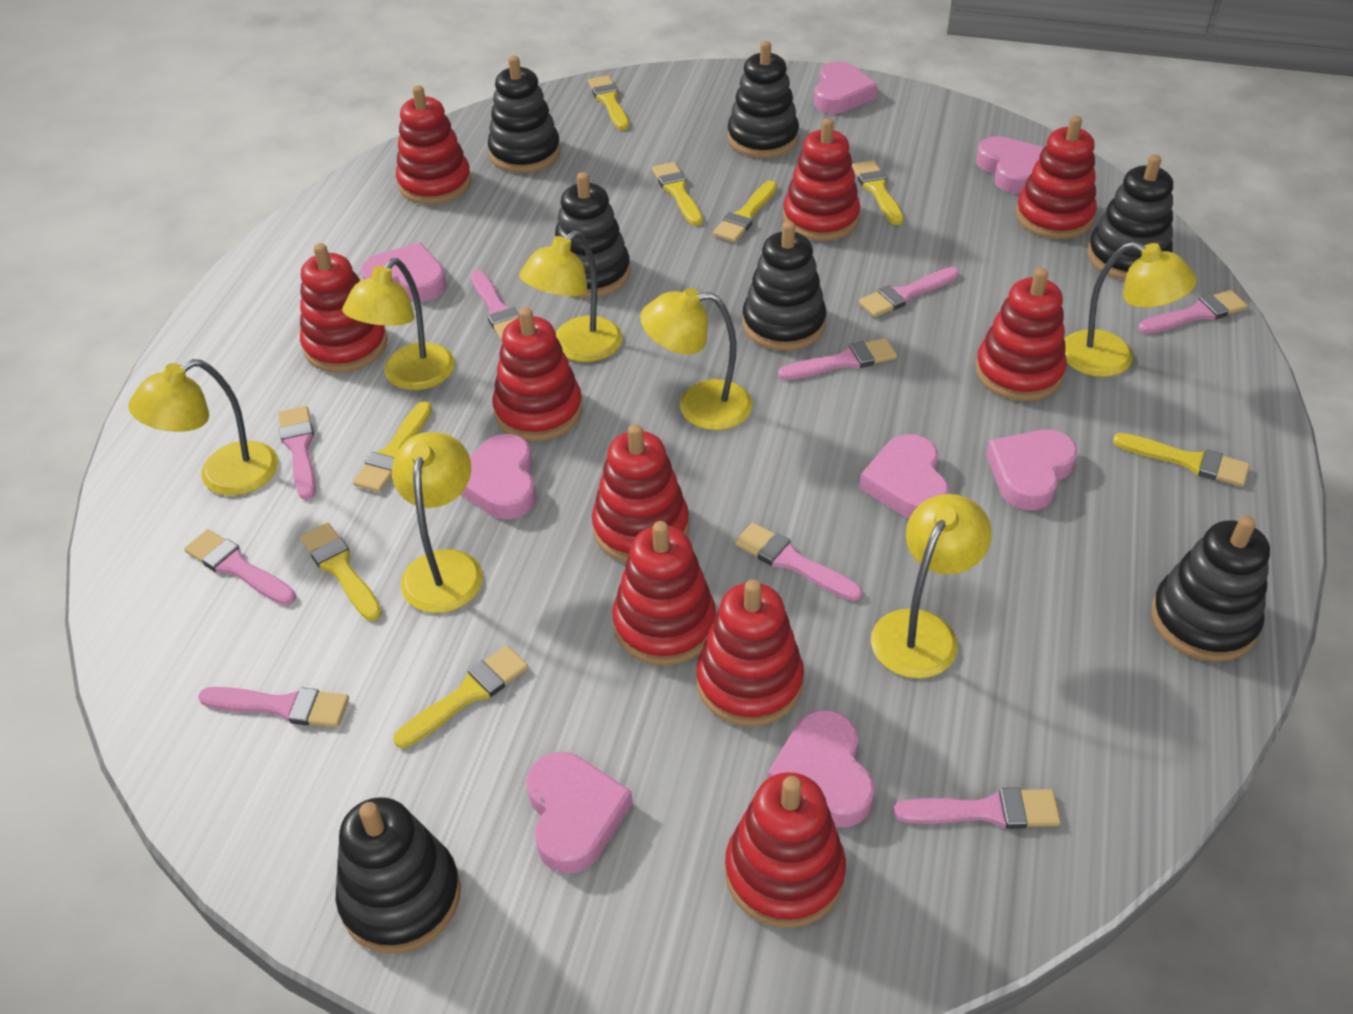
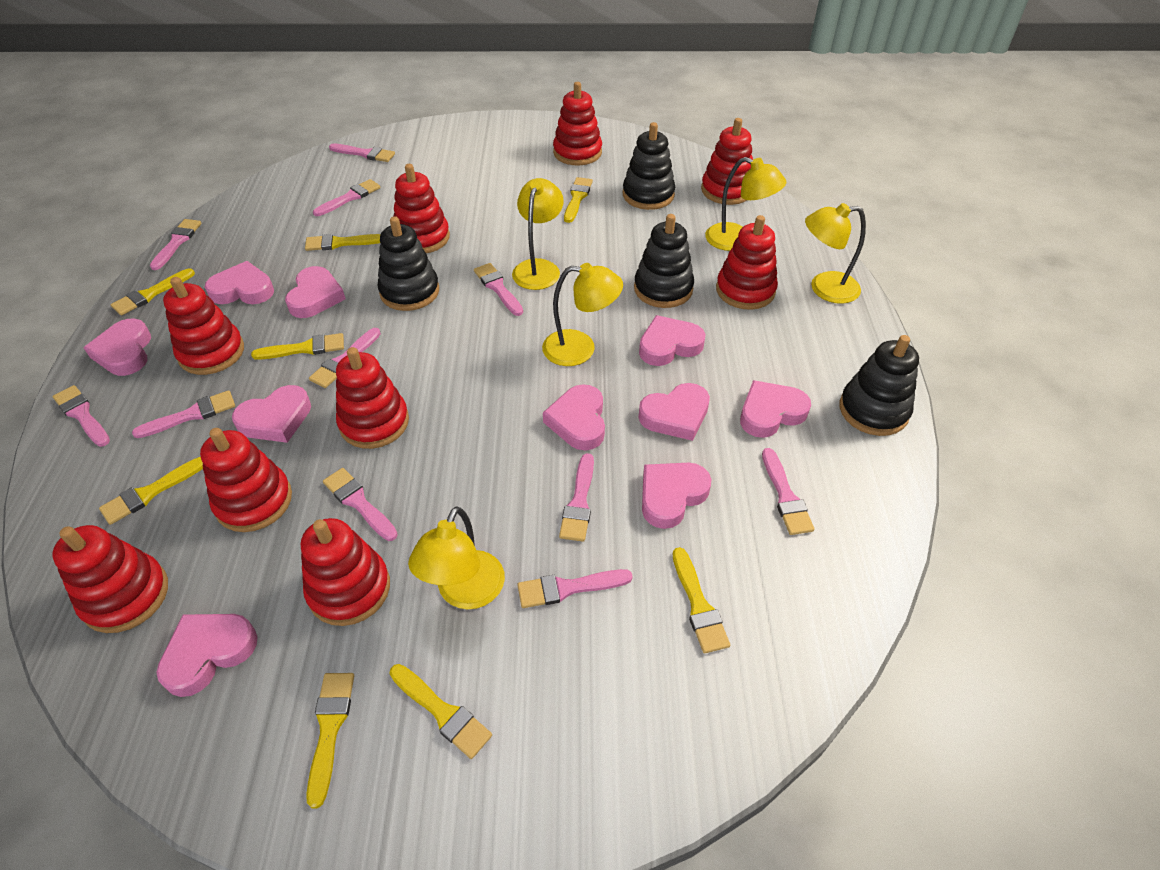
black stacking toy: 7 -> 4
pink brush: 9 -> 11
pink heart: 8 -> 10
red stacking toy: 10 -> 9
yellow lamp: 7 -> 5

